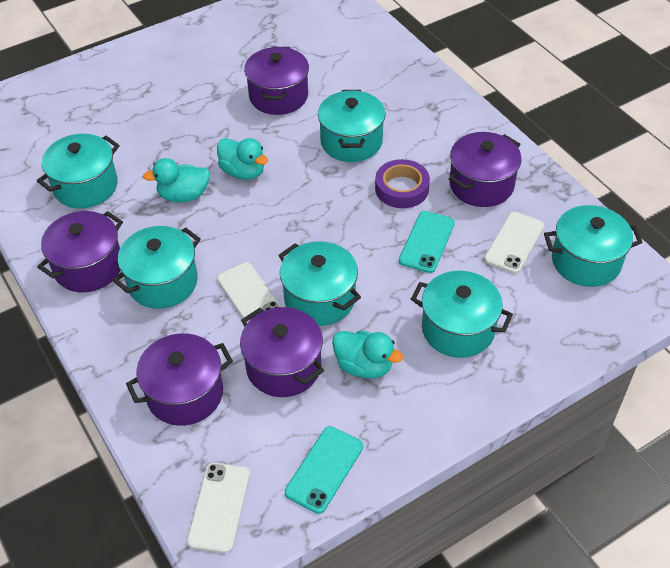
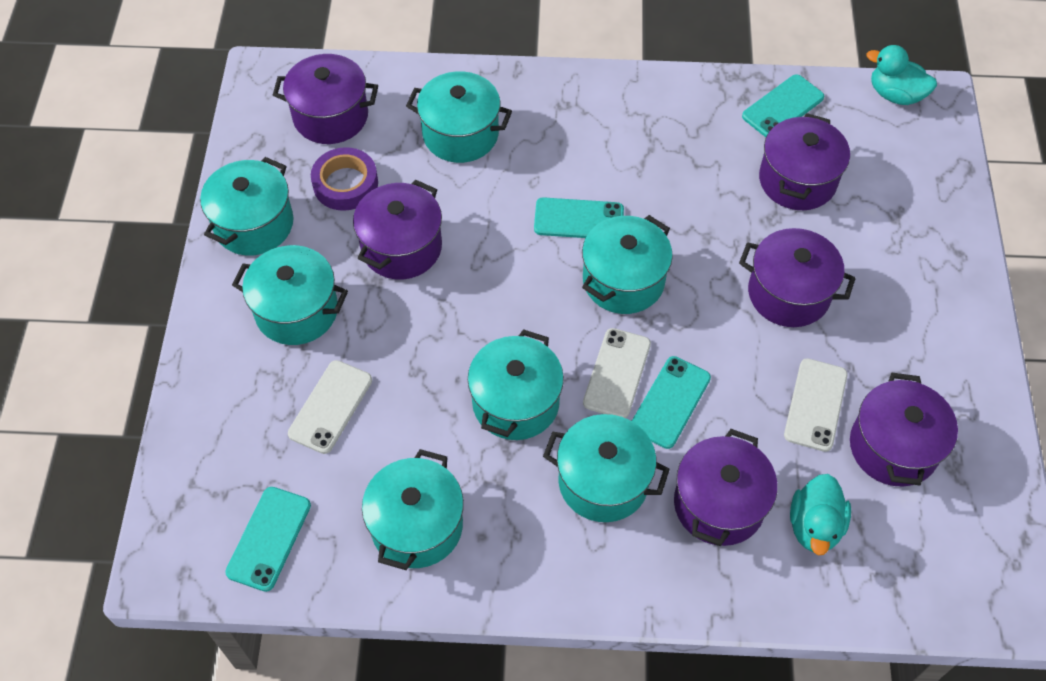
purple pot: 5 -> 6
turquoise duck: 3 -> 2
turquoise phone: 2 -> 4
turquoise pot: 6 -> 7

